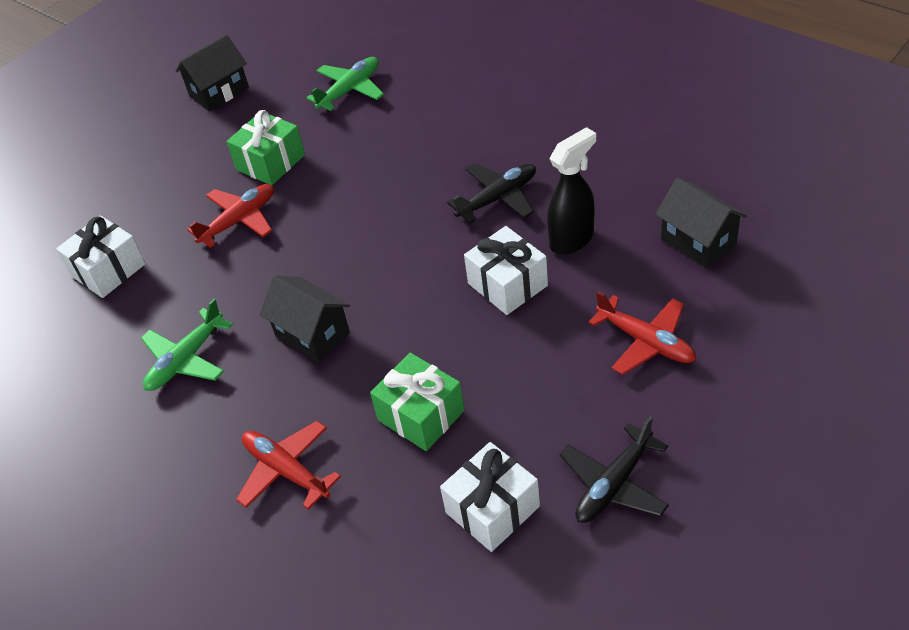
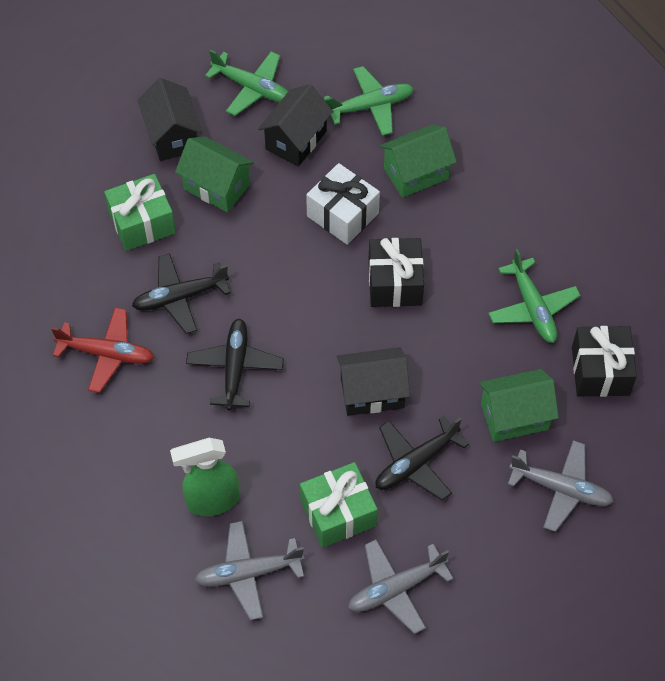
black gift: 0 -> 2
black plane: 2 -> 3
black spray bottle: 1 -> 0
green house: 0 -> 3
green plane: 2 -> 3
green spray bottle: 0 -> 1
grey plane: 0 -> 3
red plane: 3 -> 1
white gift: 3 -> 1

